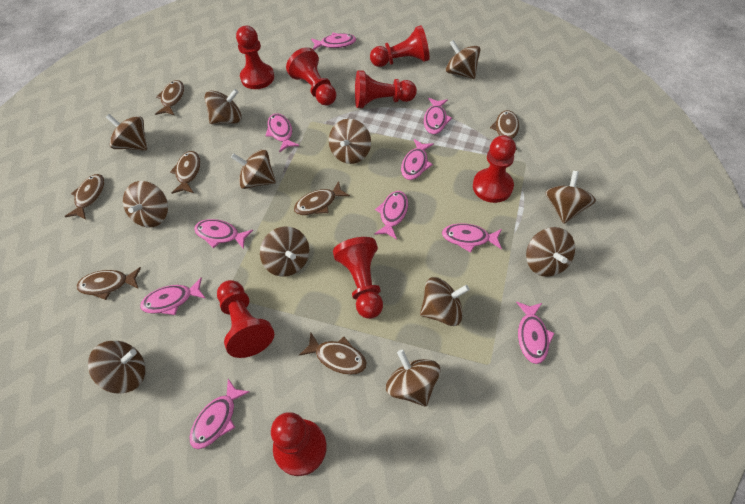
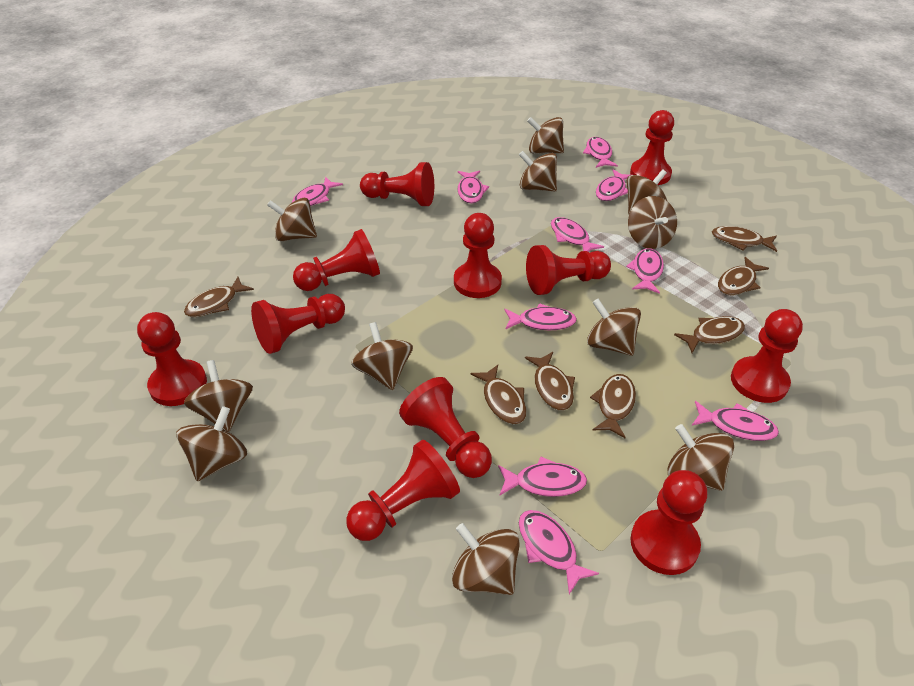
brown spinning top: 12 -> 11
red pawn: 8 -> 11

